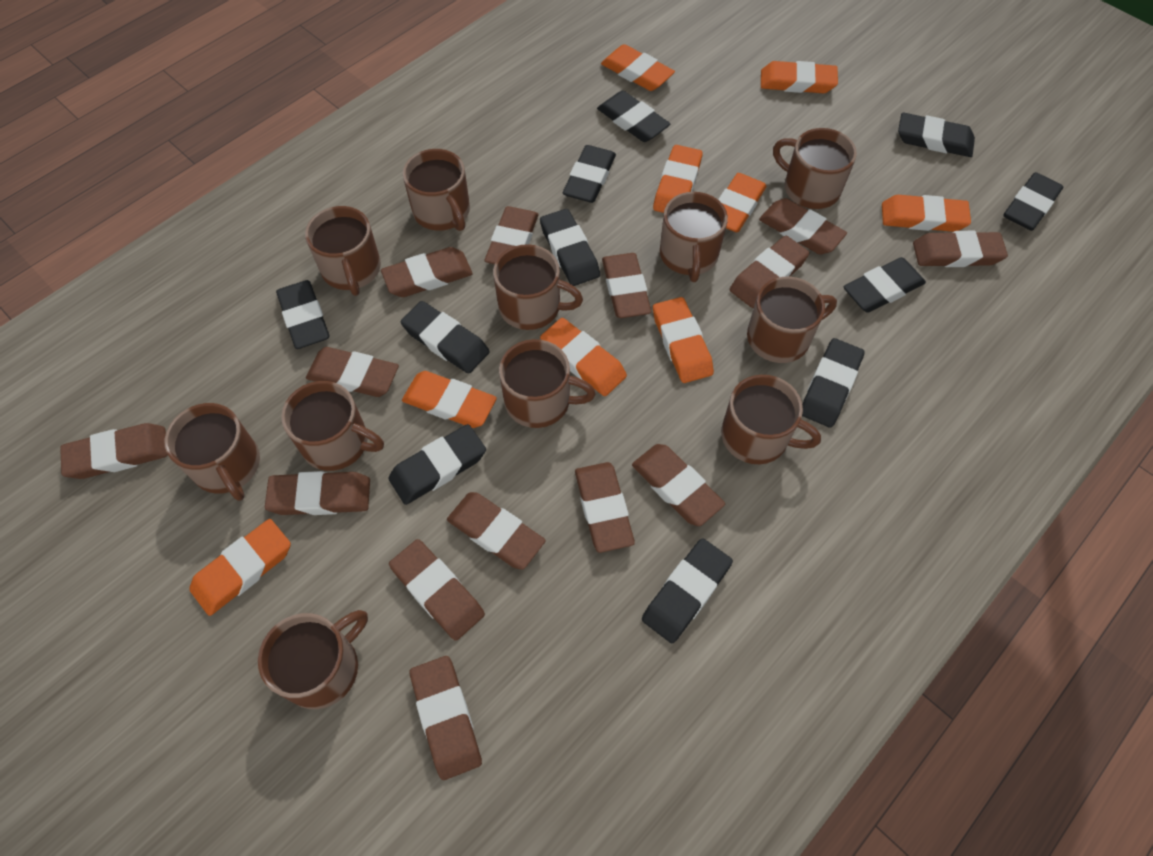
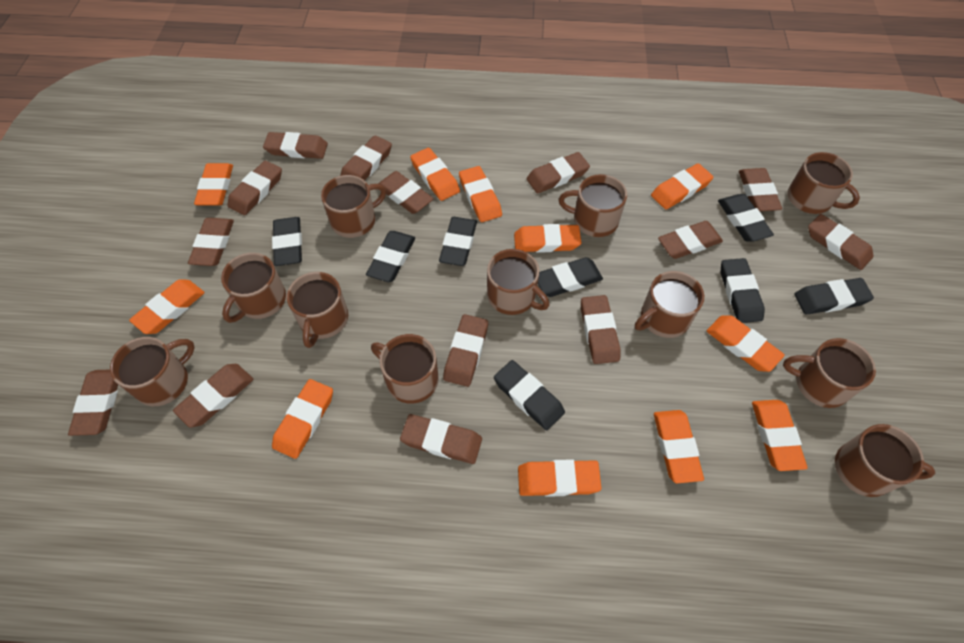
black eraser: 11 -> 8
orange eraser: 9 -> 11

